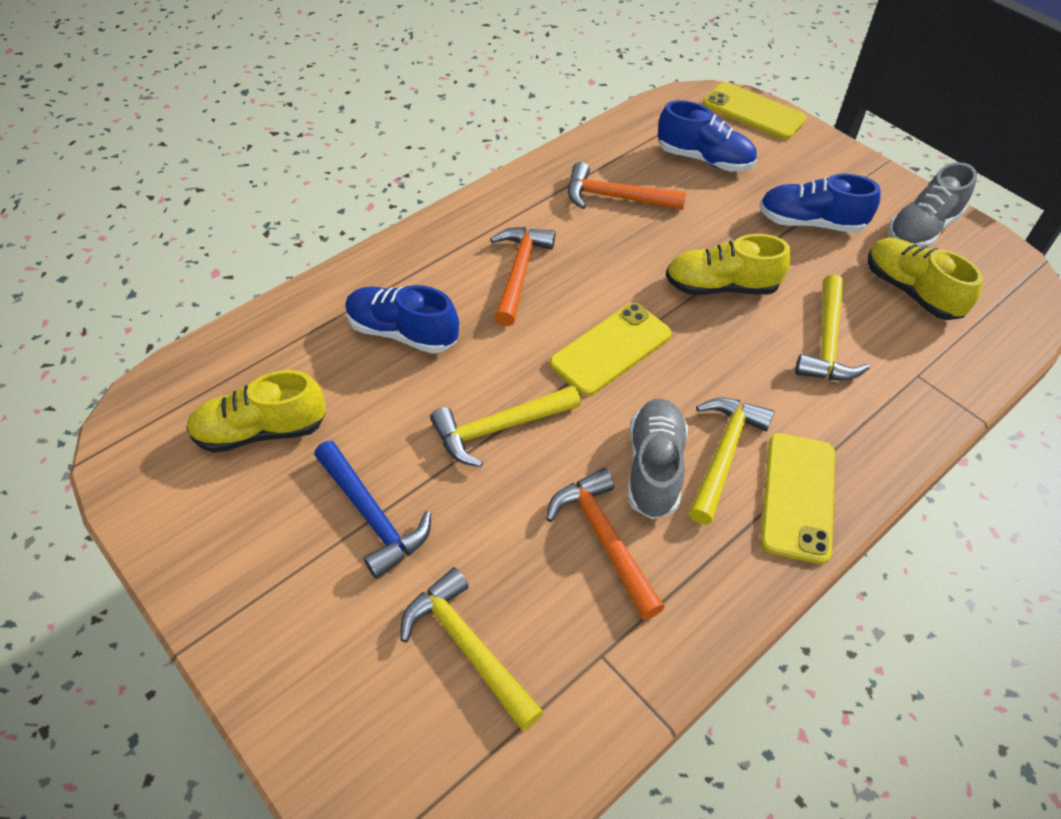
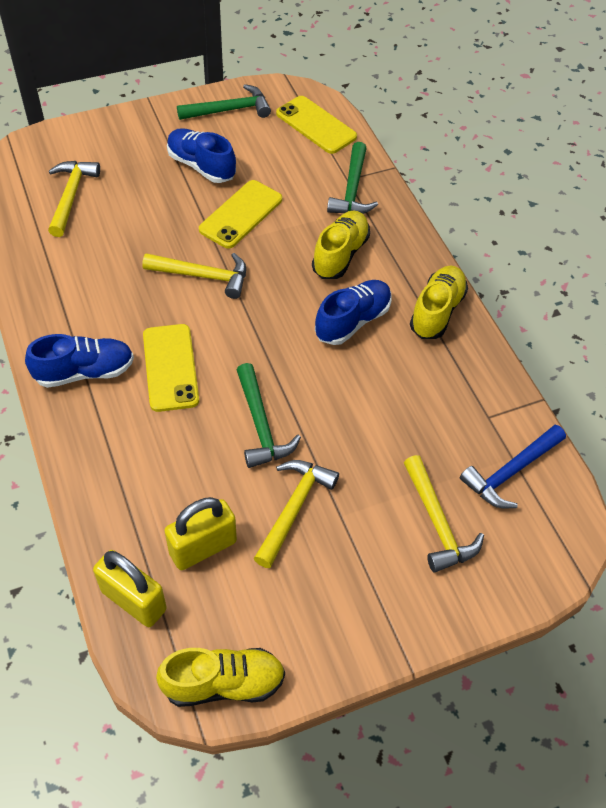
green hammer: 0 -> 3
grey shoe: 2 -> 0
orange hammer: 3 -> 0
yellow padlock: 0 -> 2

